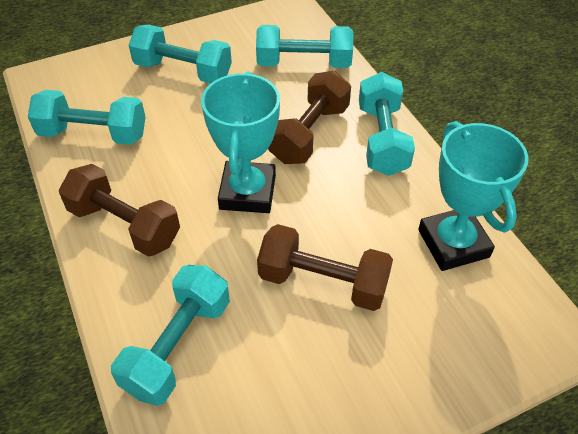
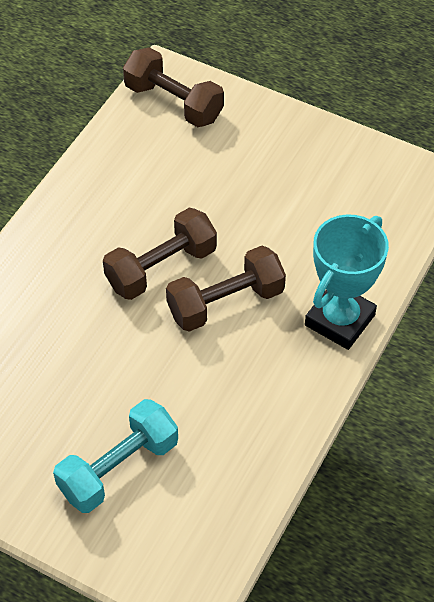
turquoise dumbbell: 5 -> 1
turquoise trophy: 2 -> 1

